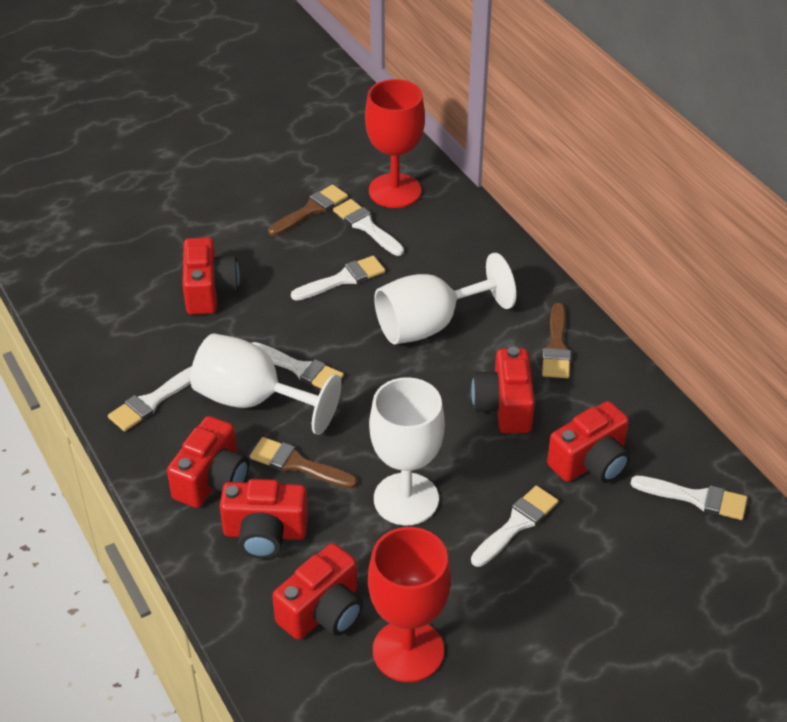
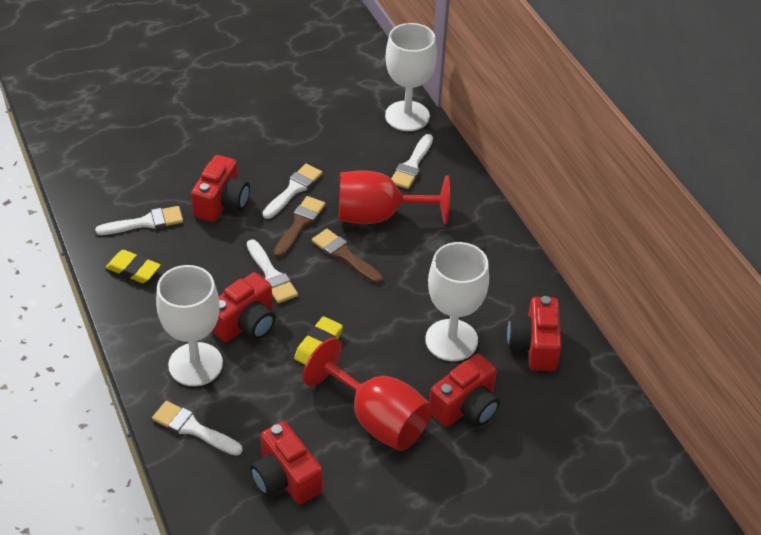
brown brush: 3 -> 2
red camera: 6 -> 5
white brush: 6 -> 5
yellow eraser: 0 -> 2

